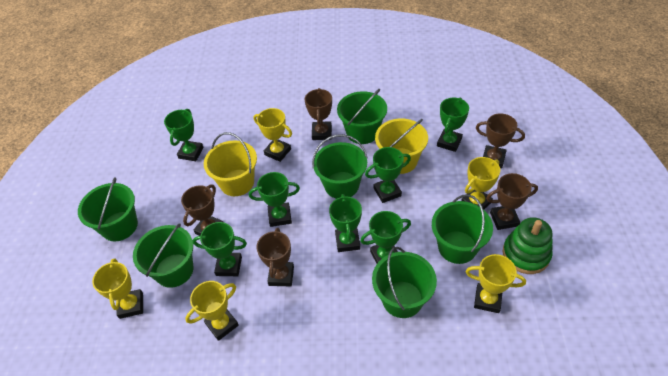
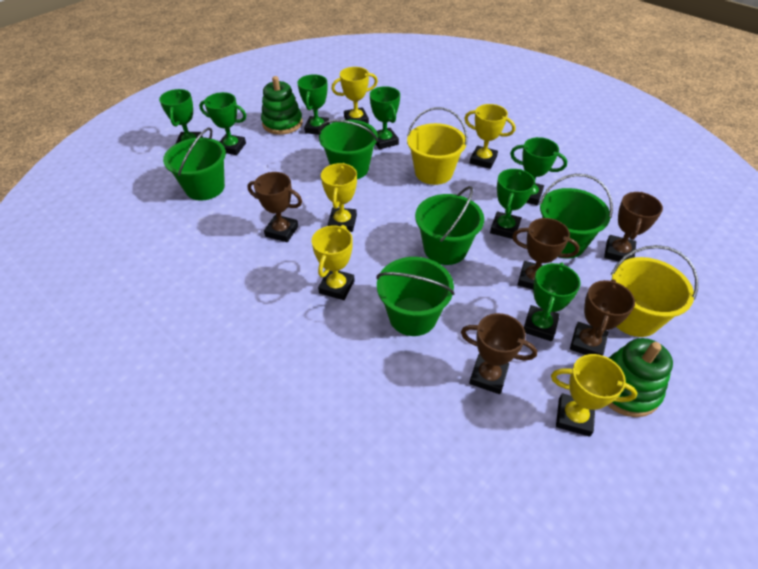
green bucket: 6 -> 5
green stacking toy: 1 -> 2

